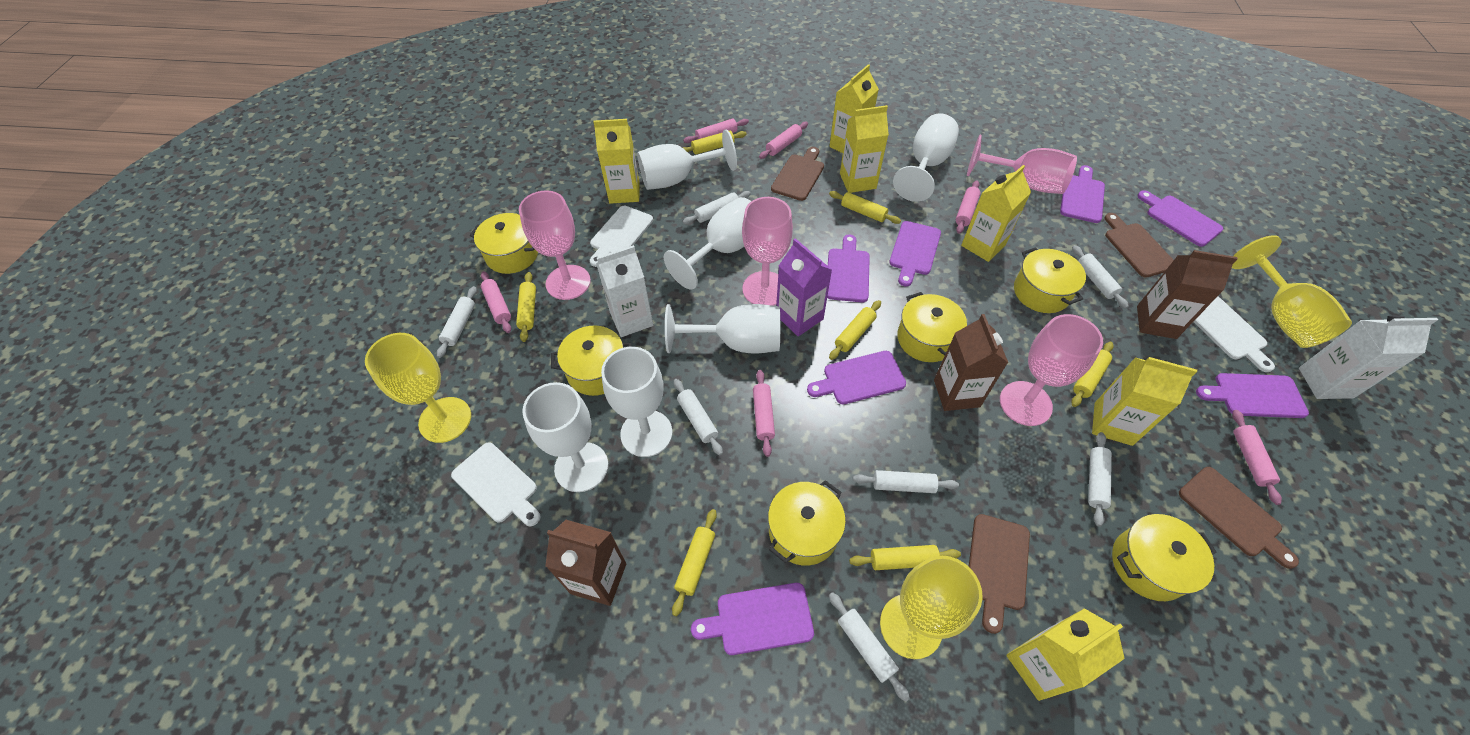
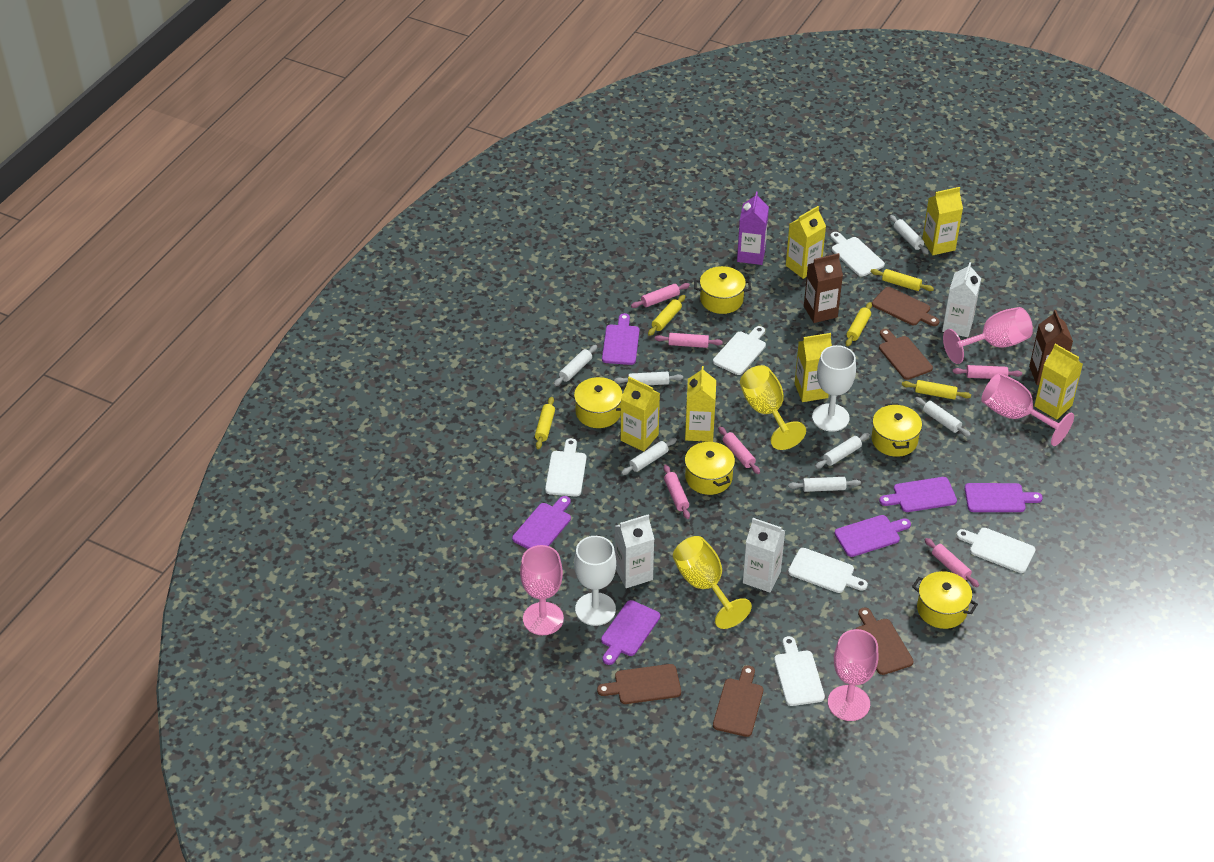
brown carton: 3 -> 2
brown cutting board: 4 -> 5
purple cutting board: 7 -> 6
white carton: 2 -> 3
white cutting board: 3 -> 6
white goblet: 6 -> 2
yellow goblet: 3 -> 2
yellow pot: 6 -> 5
yellow rolling pin: 7 -> 5

